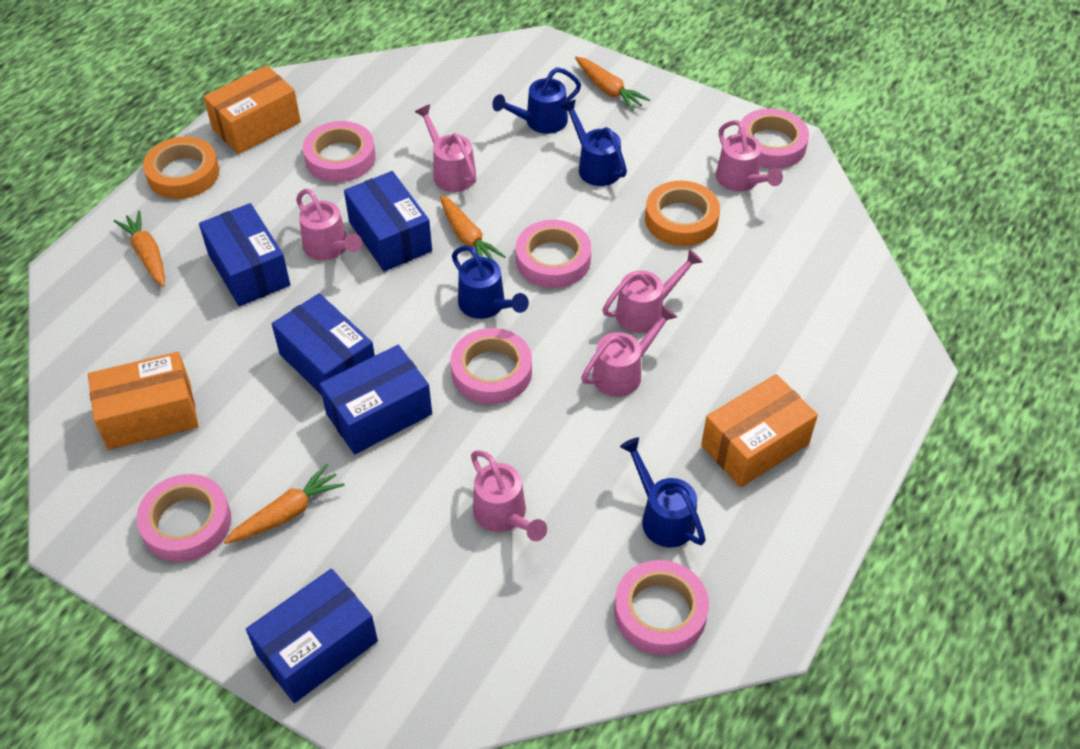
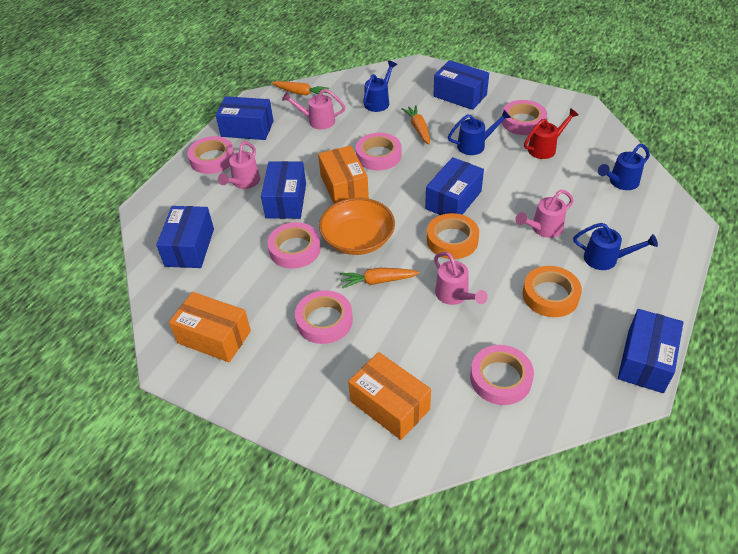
blue box: 5 -> 6
orange bowl: 0 -> 1
orange carrot: 4 -> 3
pink watering can: 6 -> 4
red watering can: 0 -> 1

